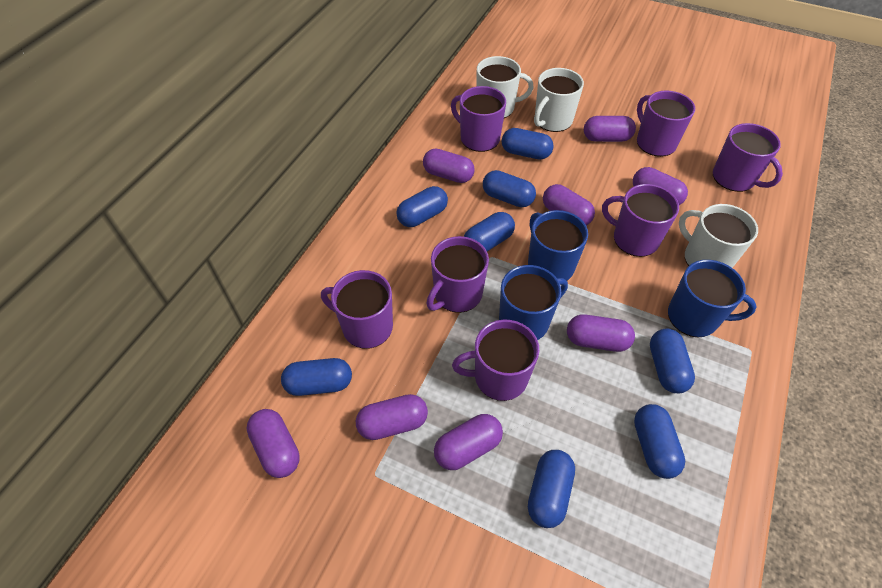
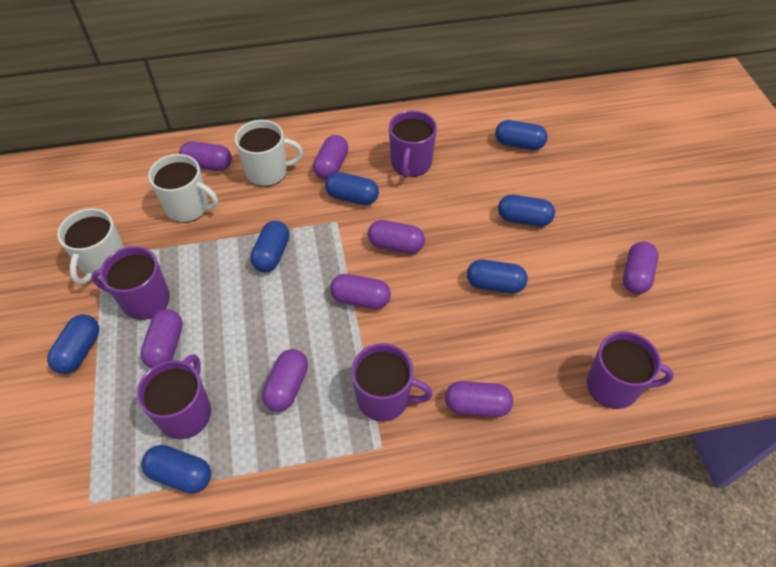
blue capsule: 8 -> 7
blue mug: 3 -> 0
purple mug: 7 -> 5

